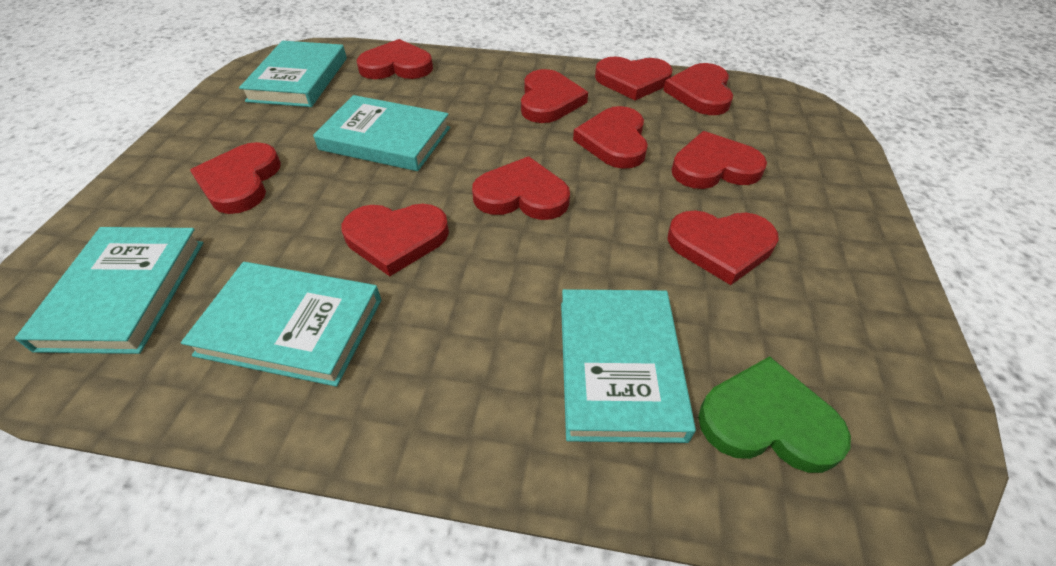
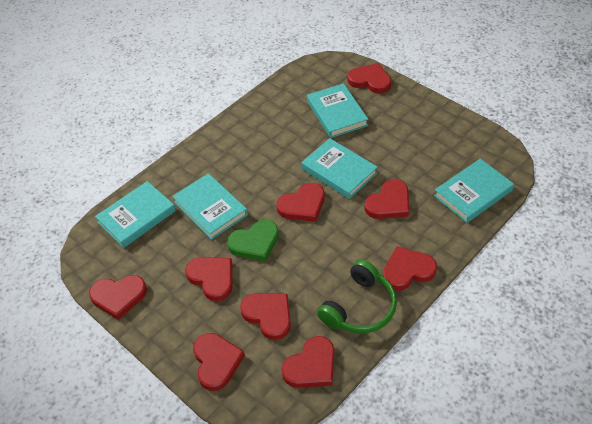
green headphones: 0 -> 1
red heart: 10 -> 9

